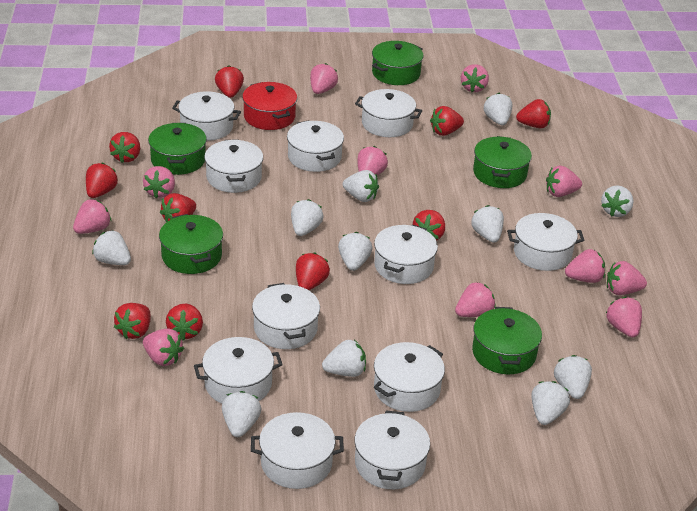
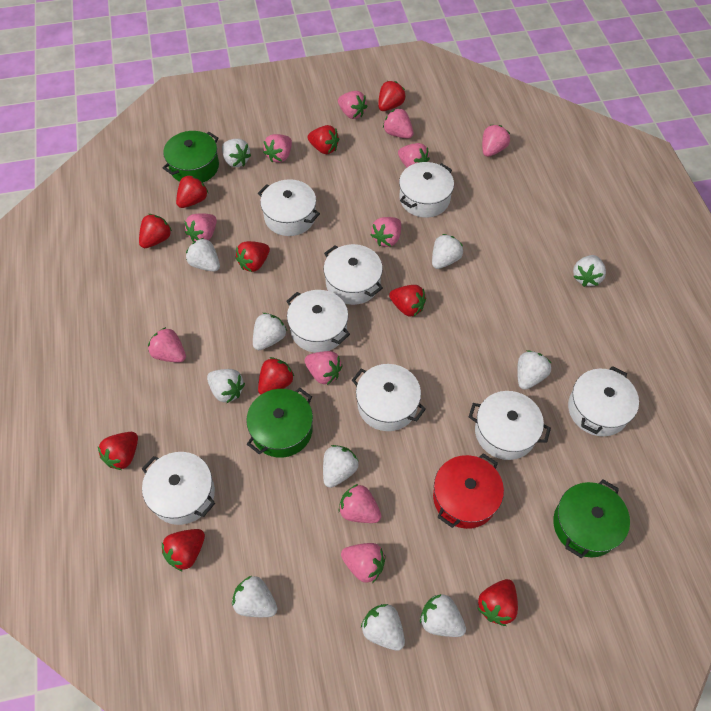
green pot: 5 -> 3
white pot: 11 -> 8

